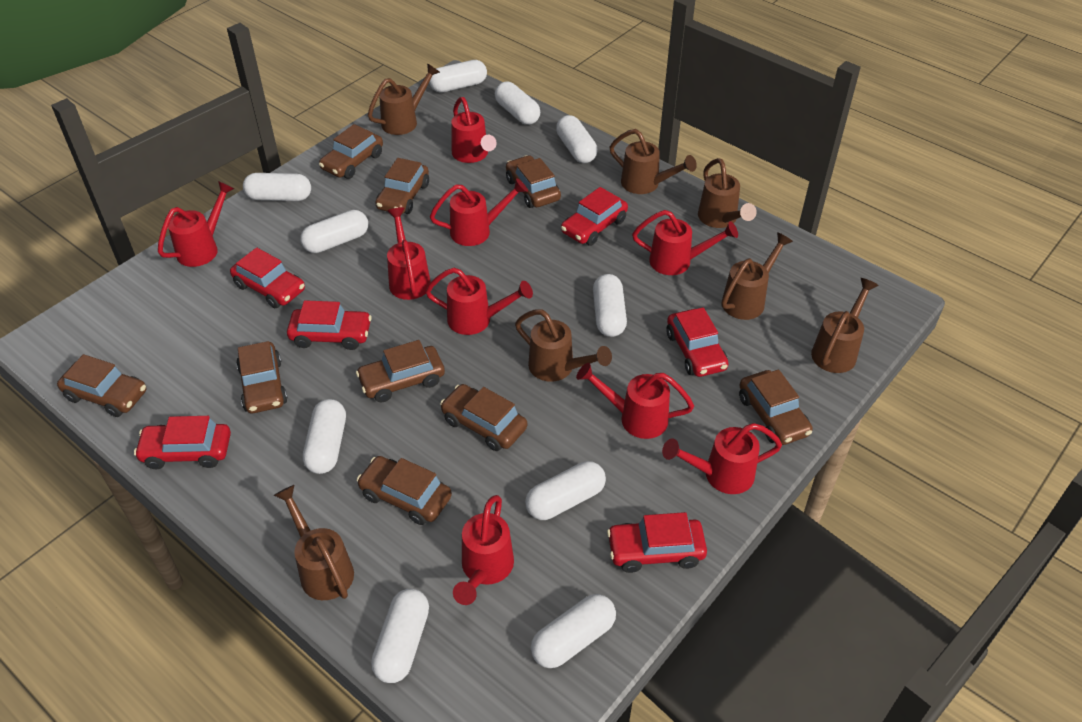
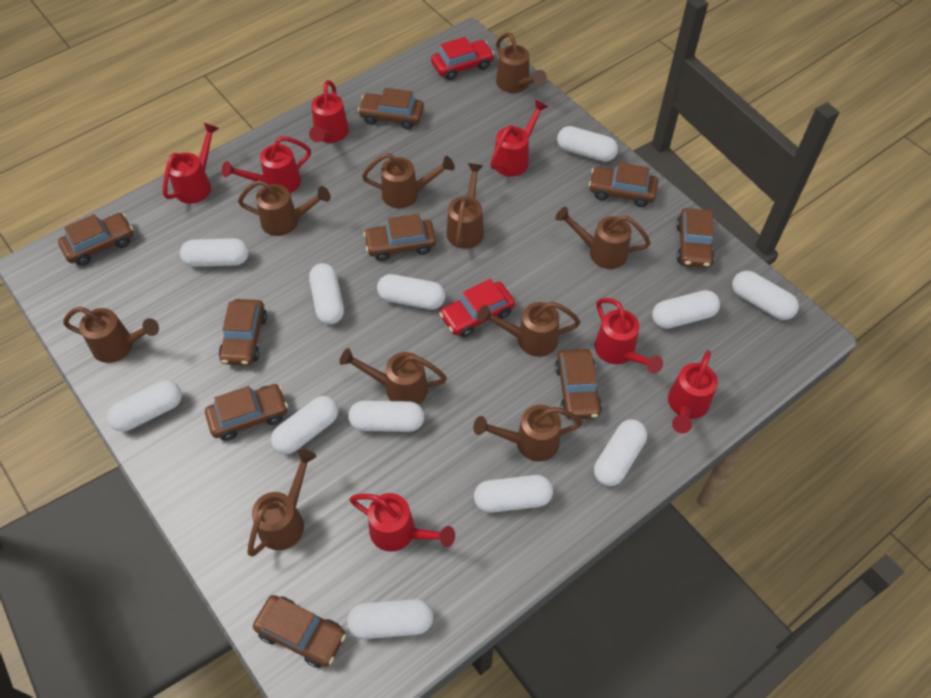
brown watering can: 7 -> 10
red car: 6 -> 2
red watering can: 9 -> 7
white capsule: 10 -> 12

